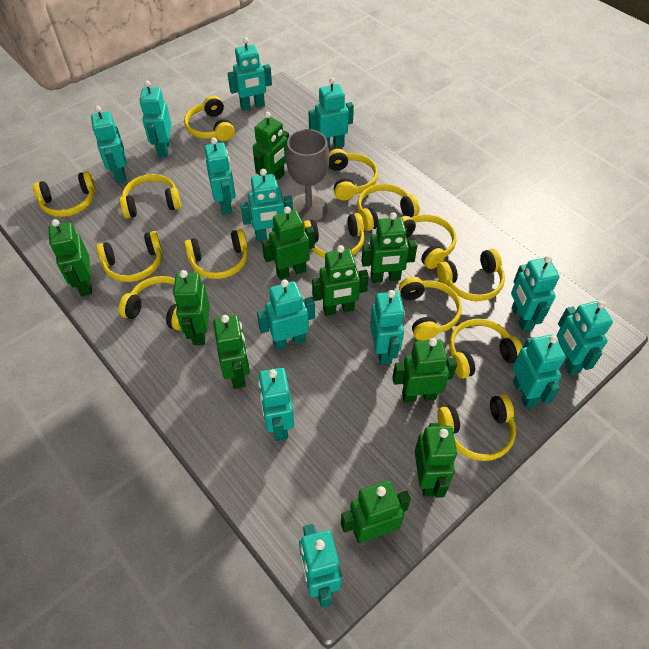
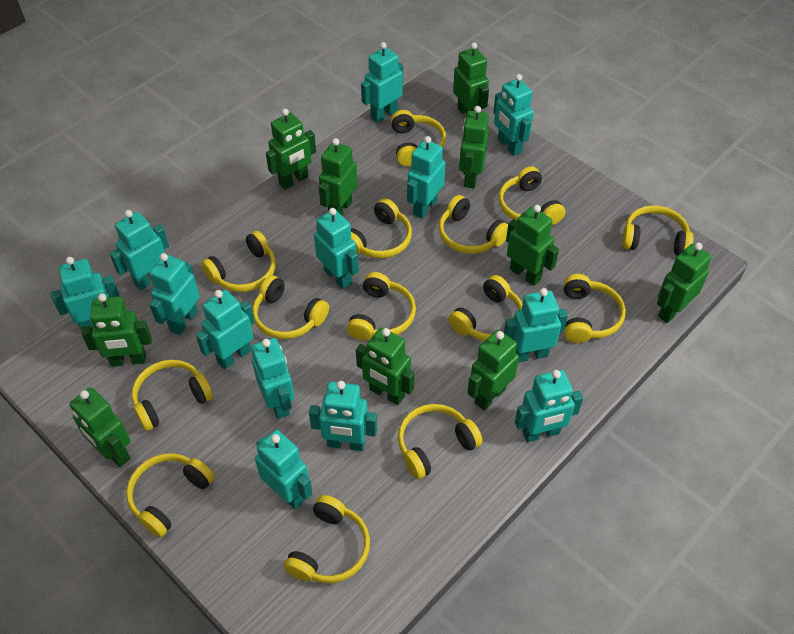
grey goblet: 1 -> 0

